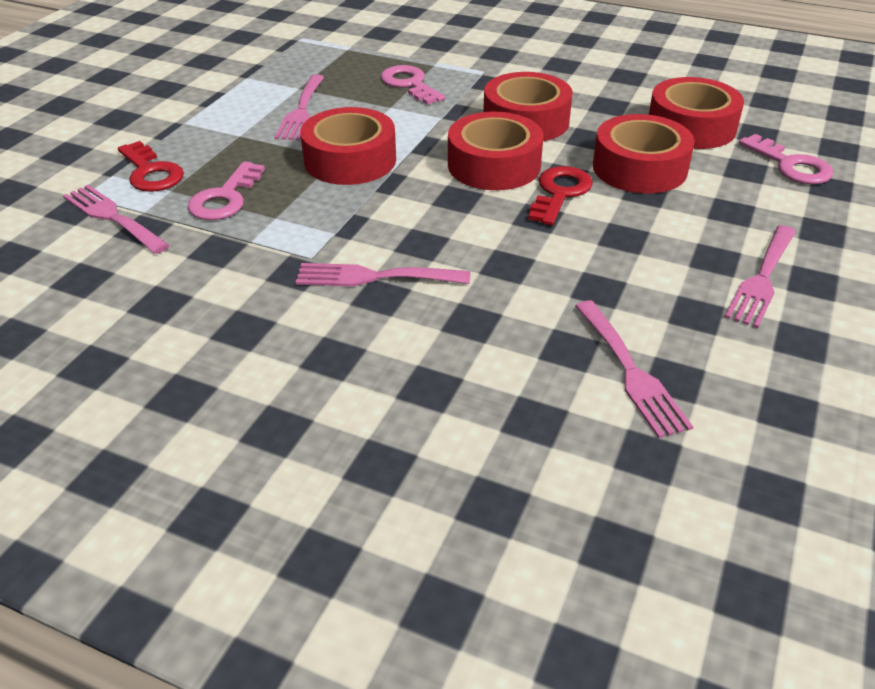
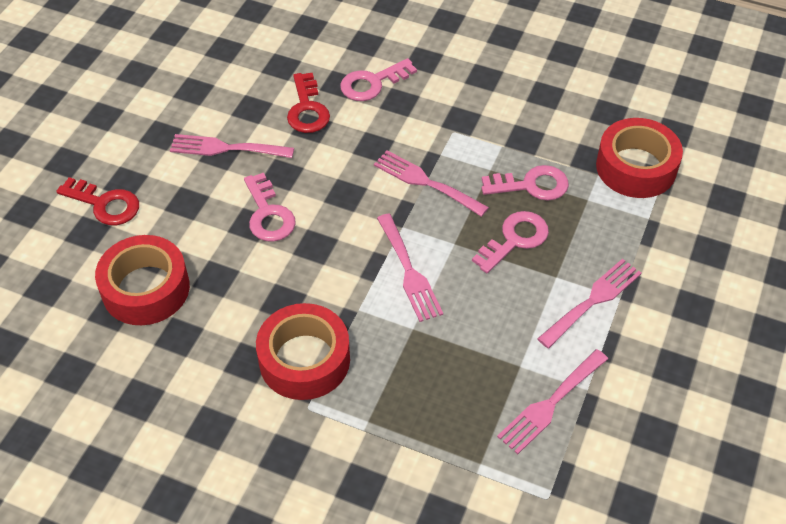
pink key: 3 -> 4
red tape: 5 -> 3

